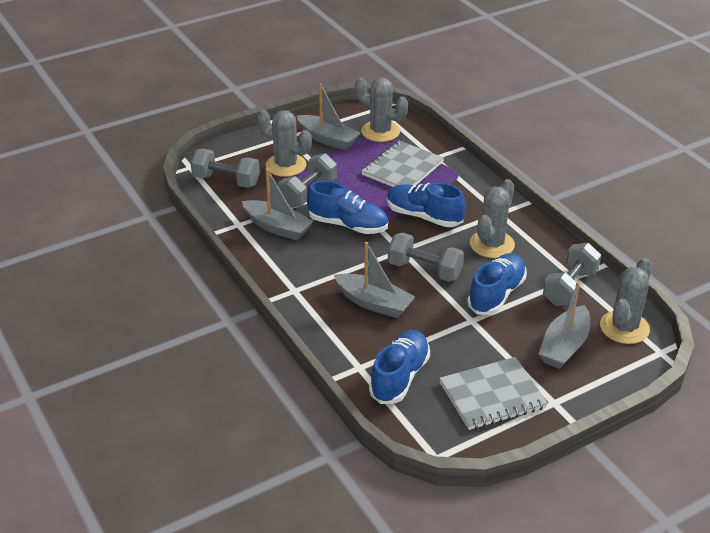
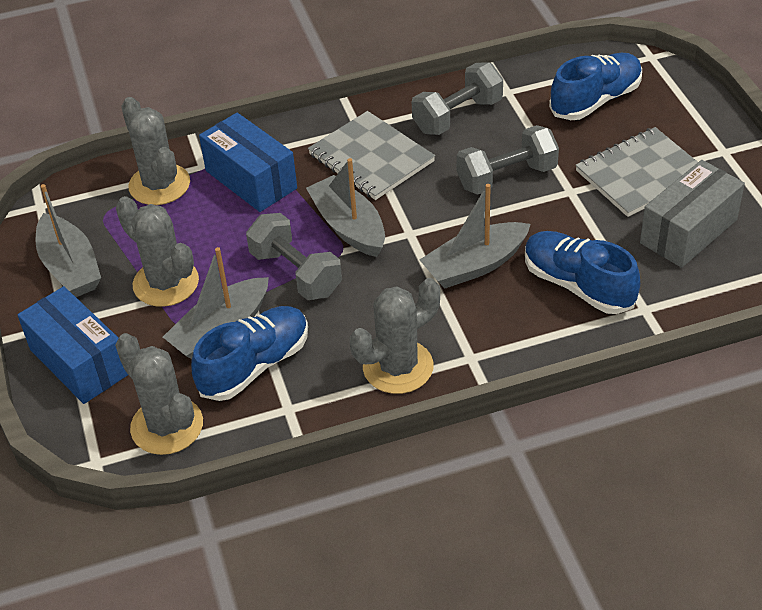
blue box: 0 -> 2
blue shoe: 4 -> 3
grey box: 0 -> 1
grey dumbbell: 4 -> 3

